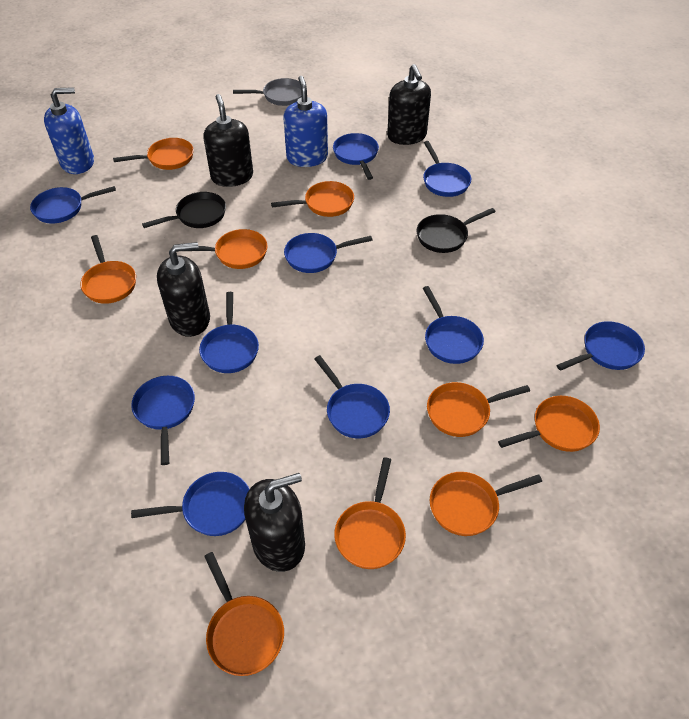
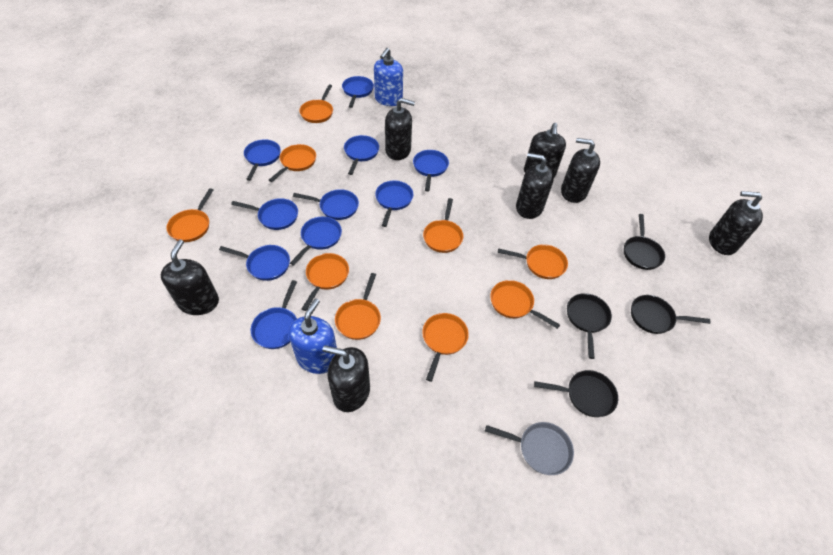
black pan: 2 -> 4
black soap dispenser: 4 -> 7

